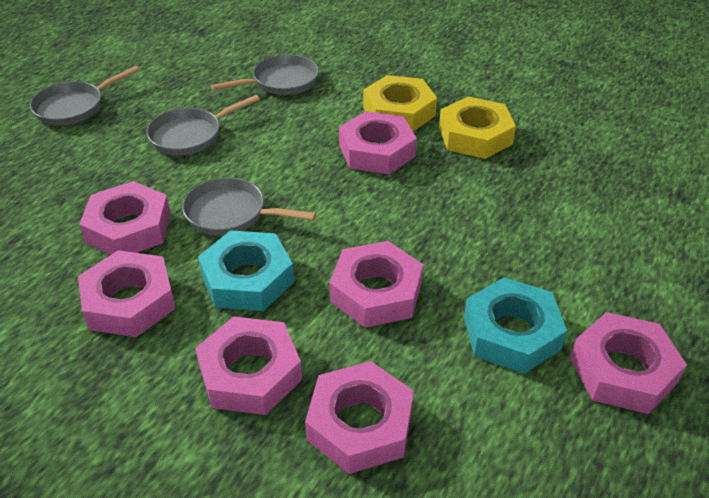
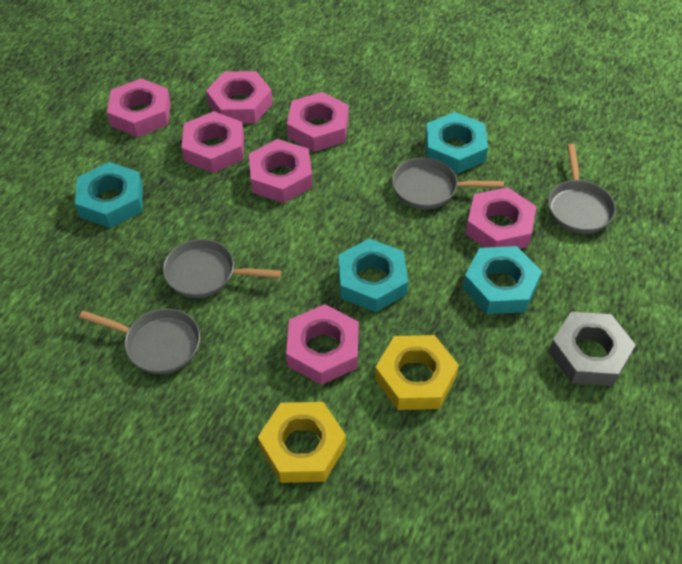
grey nut: 0 -> 1
turquoise nut: 2 -> 4

